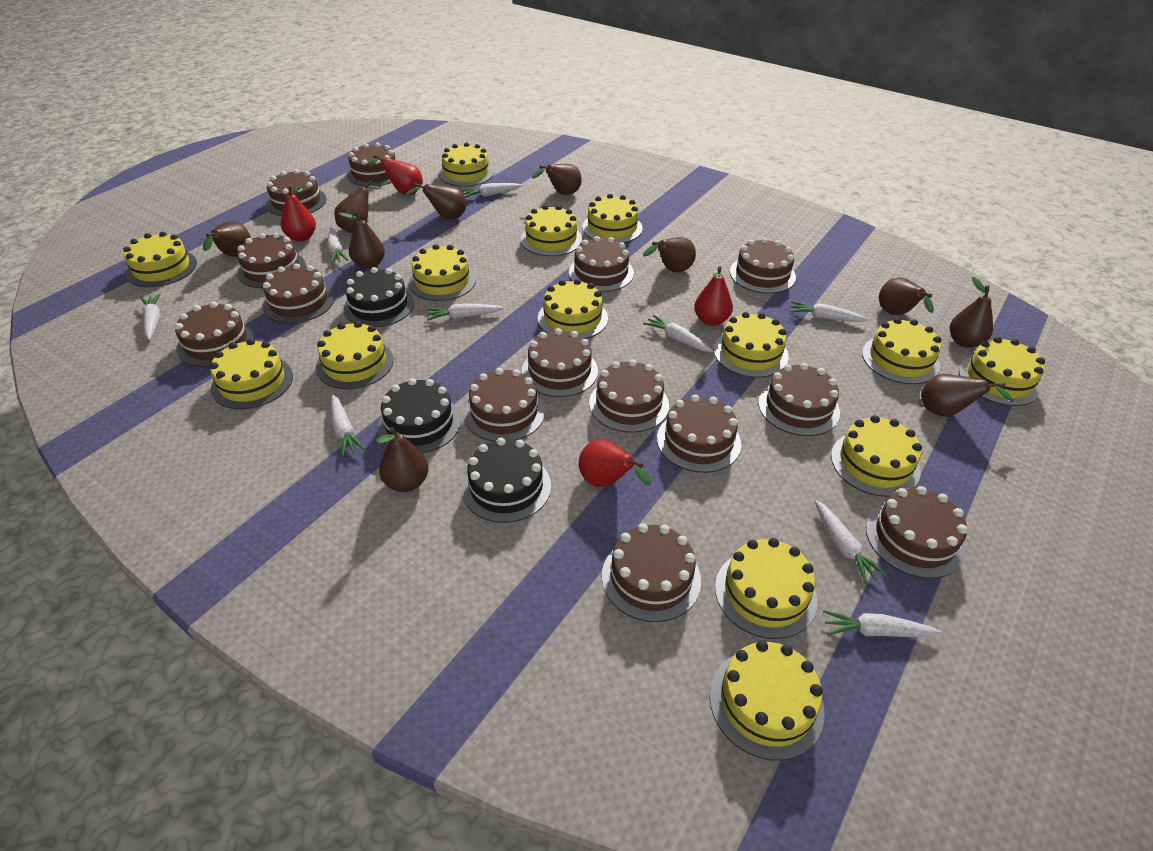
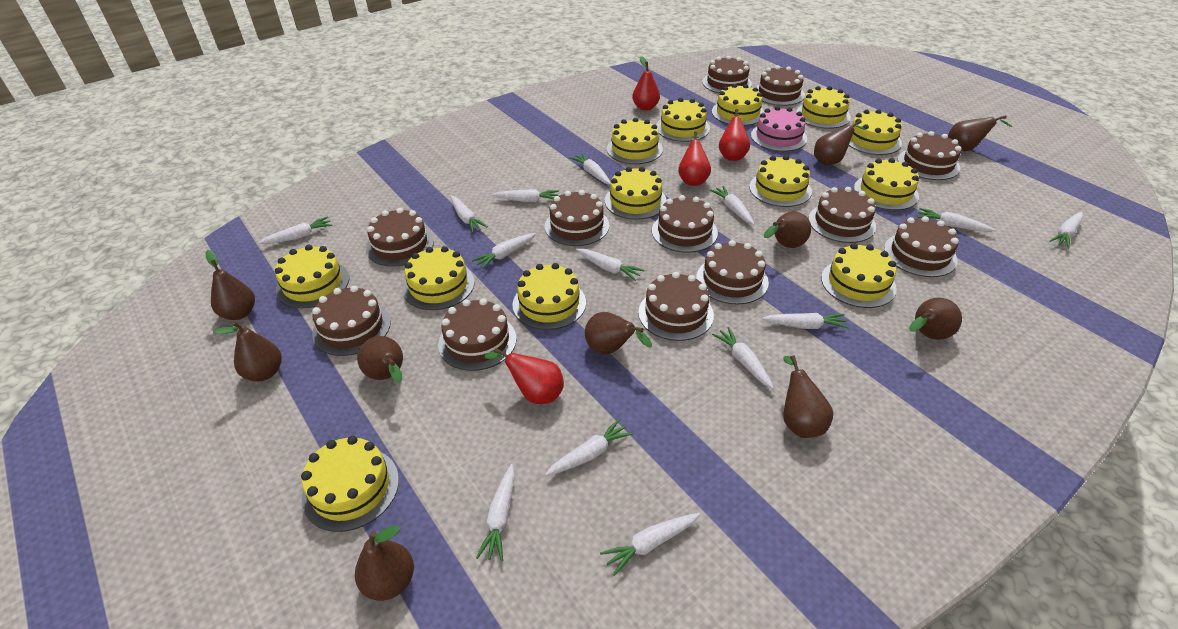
black cake: 3 -> 0
brown cake: 14 -> 12
pink cake: 0 -> 1
white carrot: 9 -> 14
yellow cake: 14 -> 13

